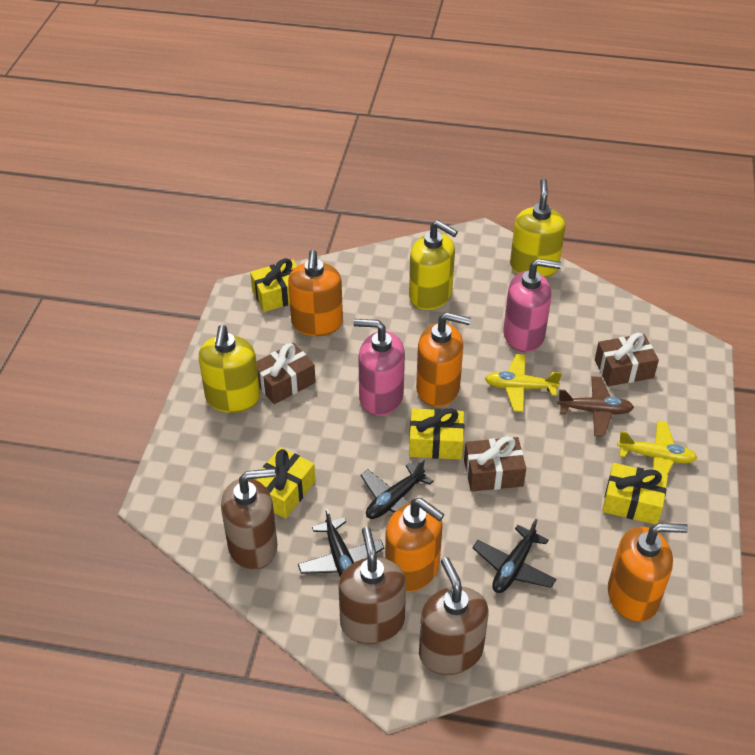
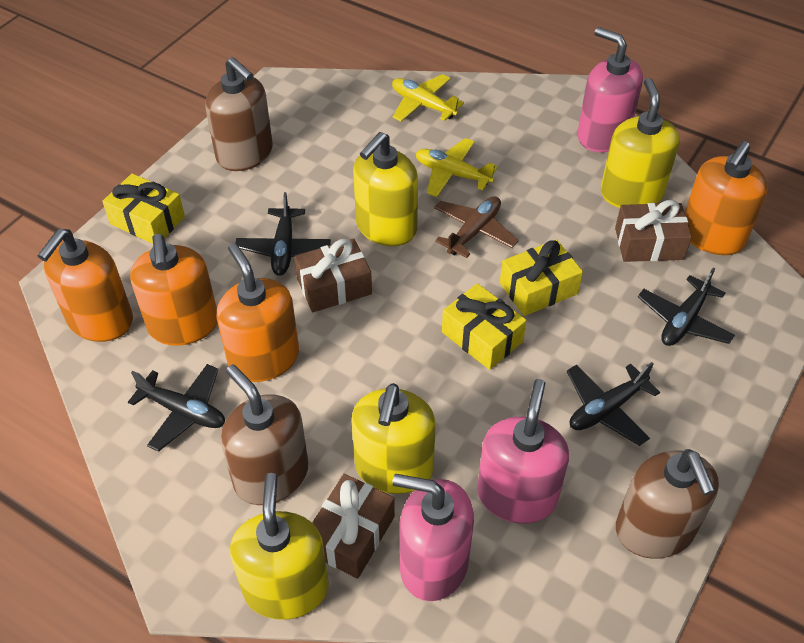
black plane: 3 -> 4
pink soap dispenser: 2 -> 3
yellow gift: 4 -> 3
yellow soap dispenser: 3 -> 4

